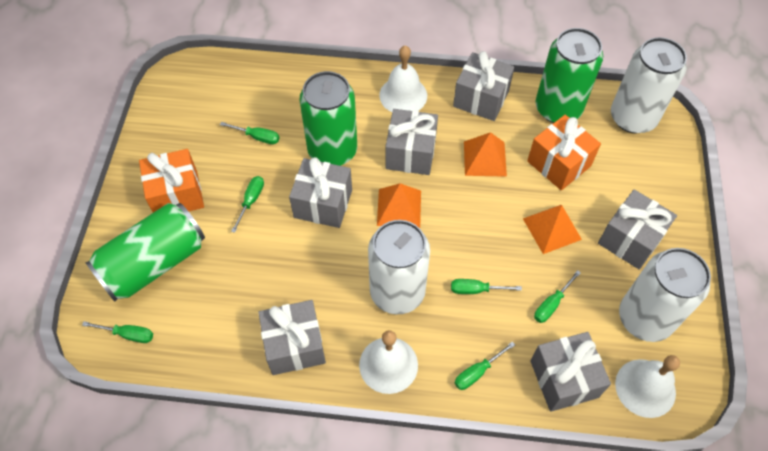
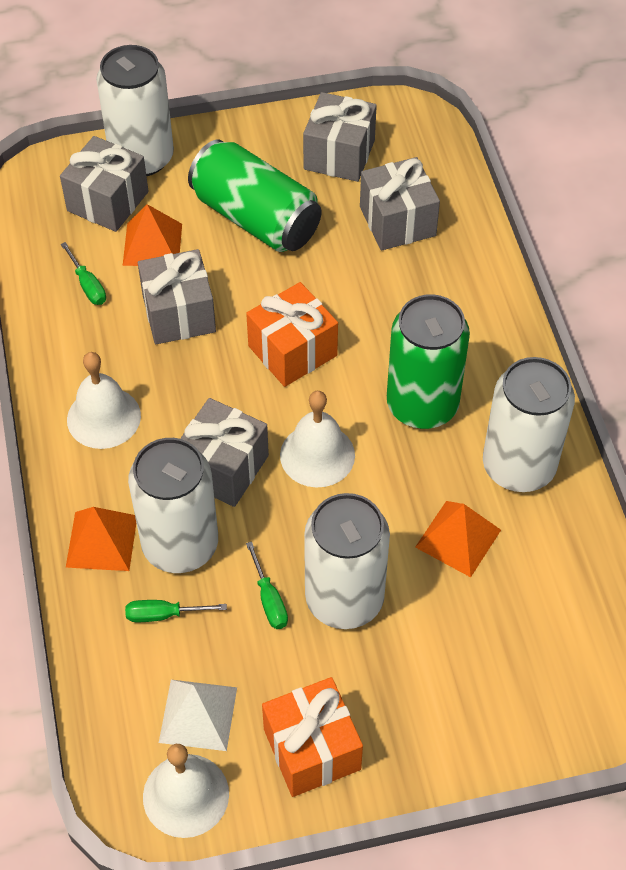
green can: 3 -> 2
green screwdriver: 6 -> 3
grey gift: 6 -> 5
white can: 3 -> 4
white pyramid: 0 -> 1

